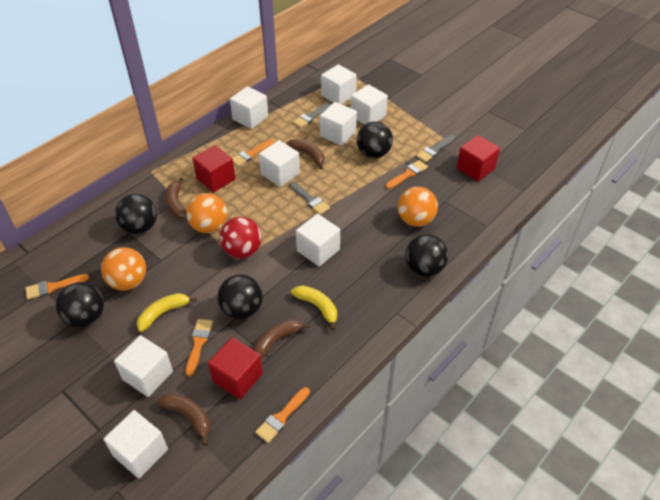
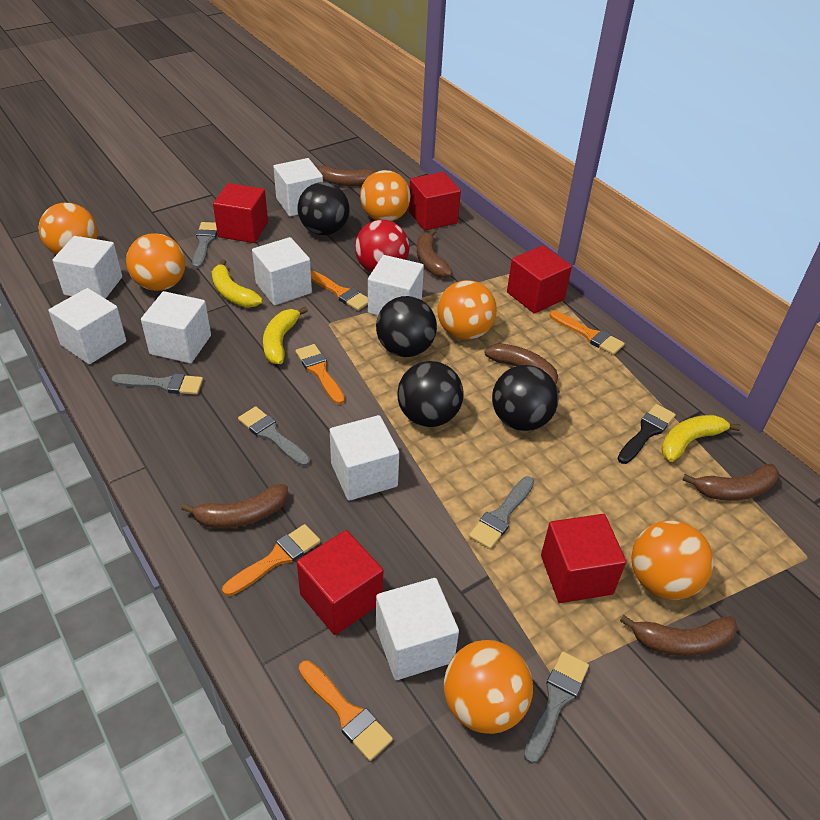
black ball: 5 -> 4
black brush: 0 -> 1
brown banana: 4 -> 6
grey brush: 3 -> 5
orange ball: 3 -> 6
red cube: 3 -> 5
yellow banana: 2 -> 3

